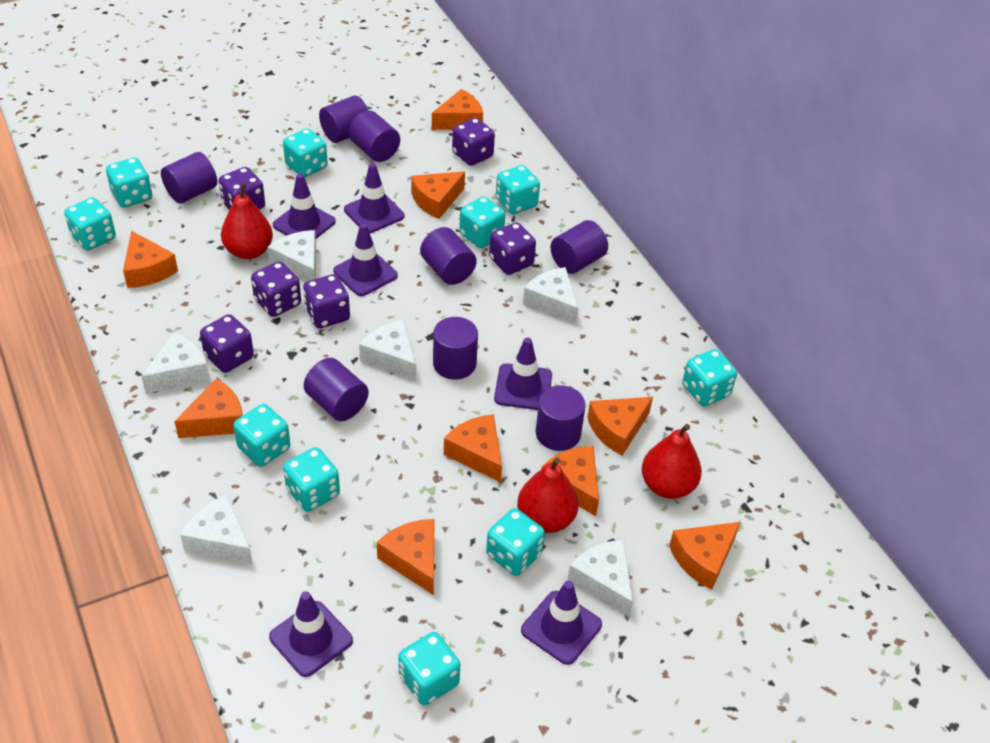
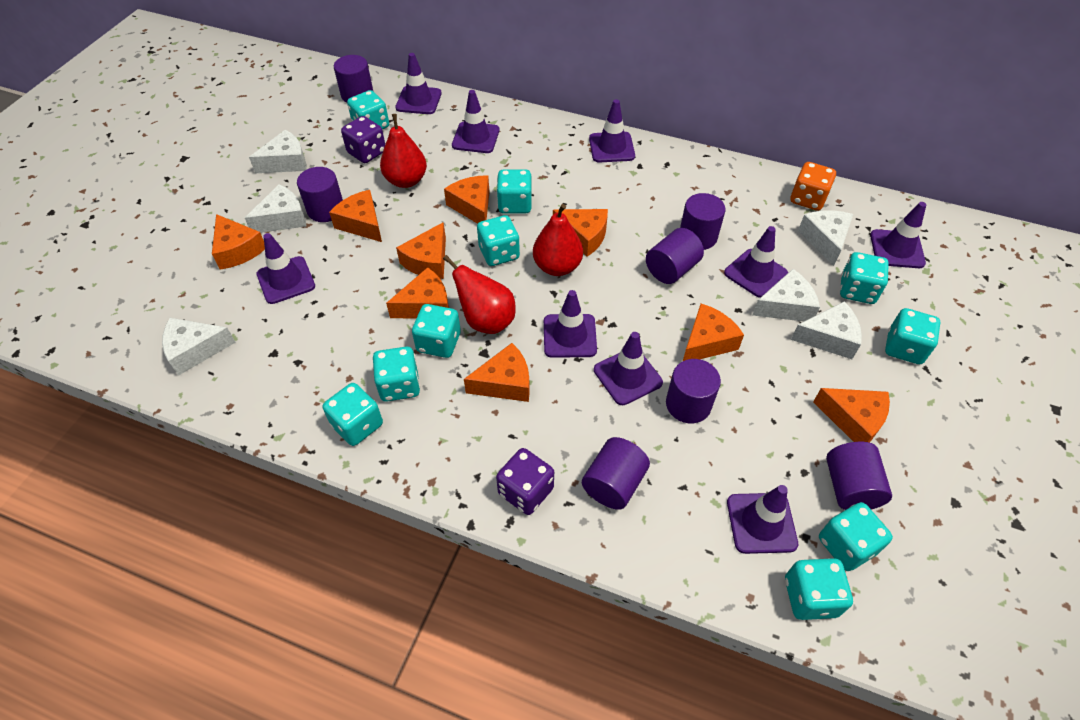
orange dice: 0 -> 1
purple cylinder: 8 -> 7
purple dice: 6 -> 2
purple traffic cone: 6 -> 9

